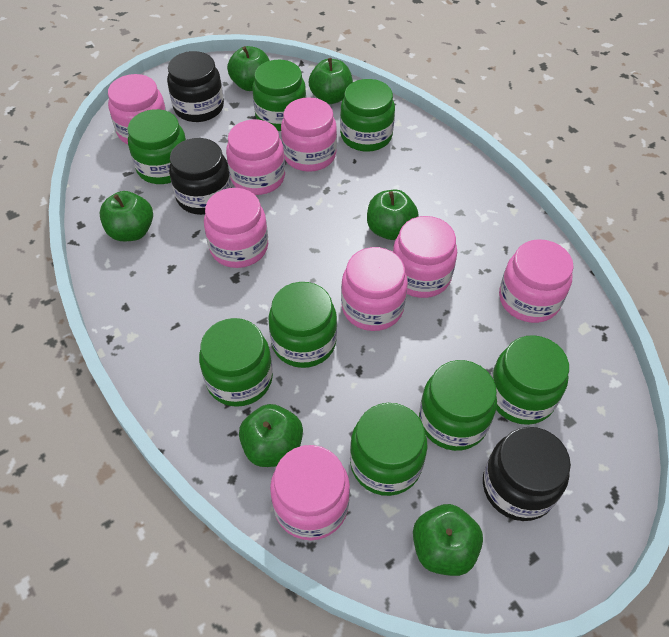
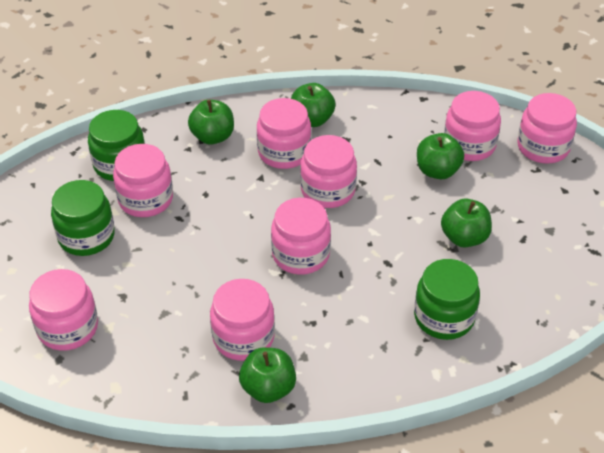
black jar: 3 -> 0
green apple: 6 -> 5
green jar: 8 -> 3

